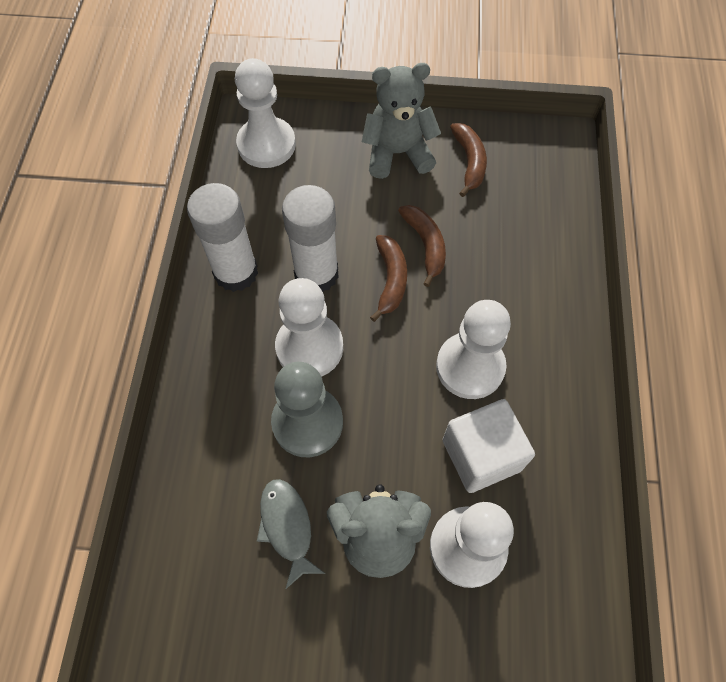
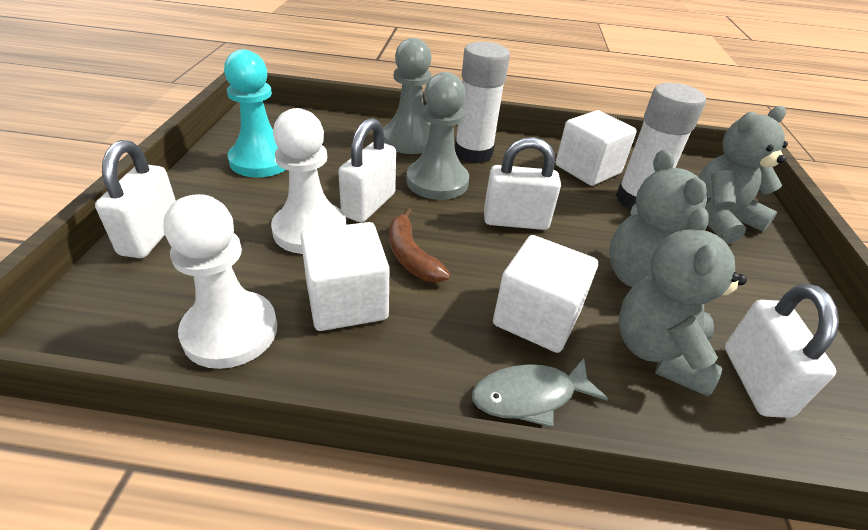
brown banana: 3 -> 1
grey pawn: 1 -> 2
grey teddy bear: 2 -> 3
turquoise pawn: 0 -> 1
white cube: 1 -> 3
white padlock: 0 -> 4
white pawn: 4 -> 2

